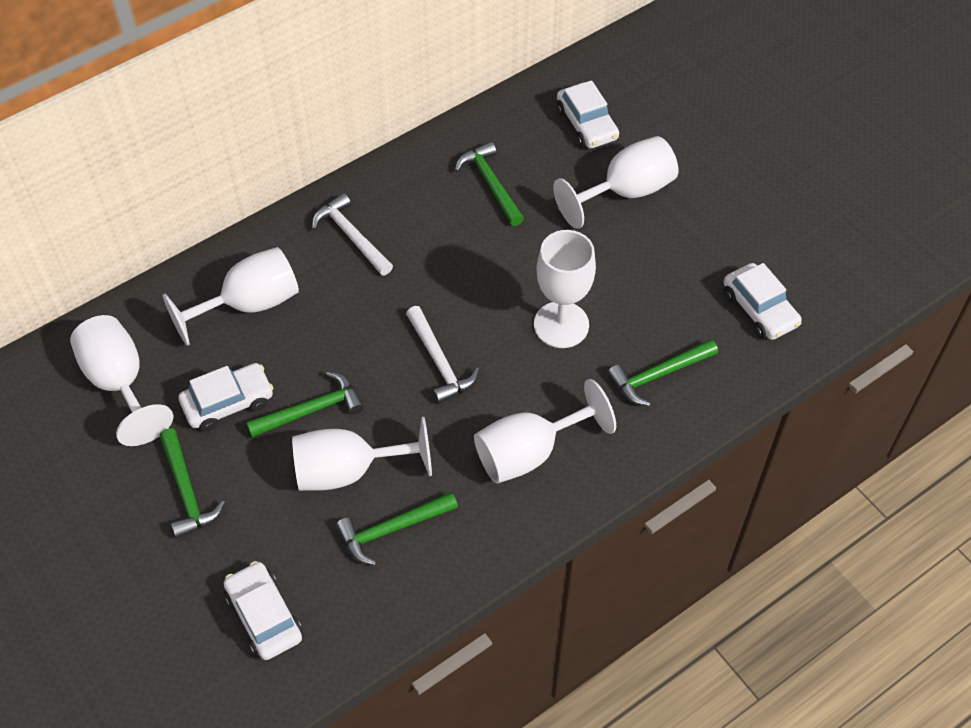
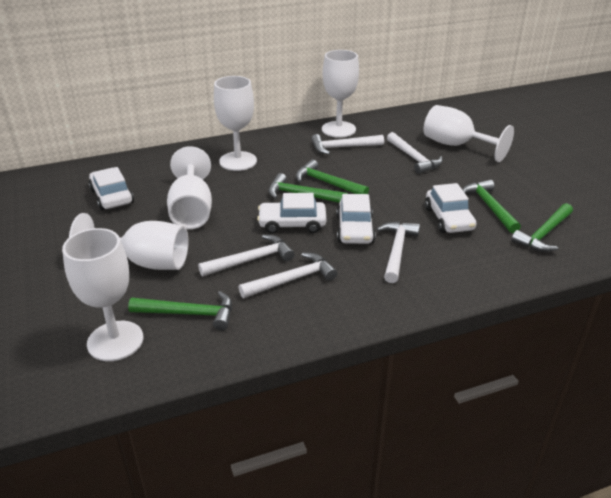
white hammer: 2 -> 5

